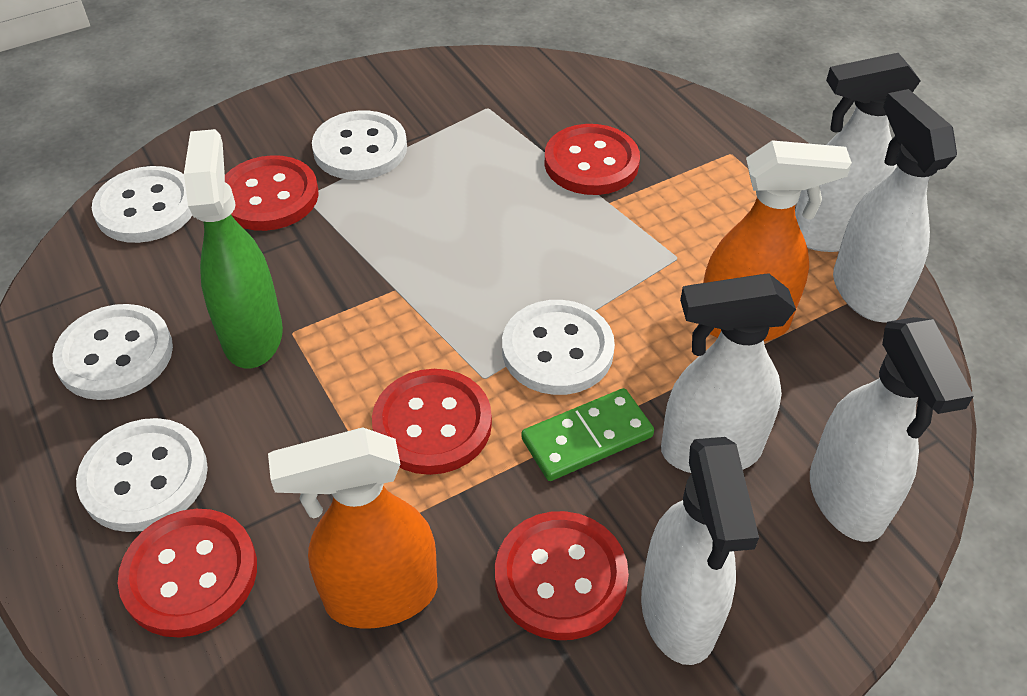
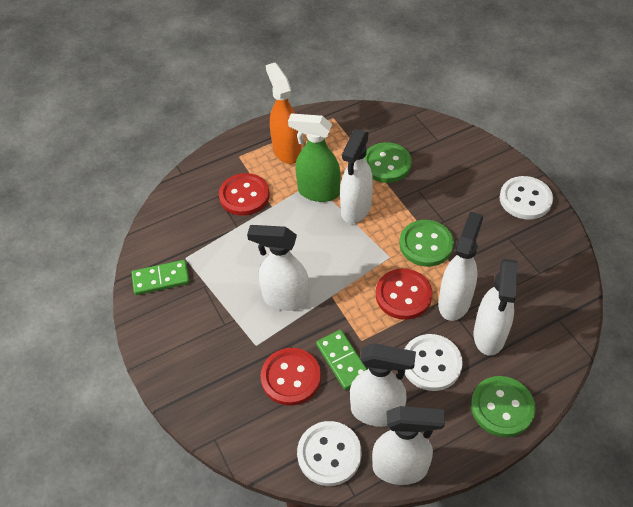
green button: 0 -> 3
green domino: 1 -> 2
orange spray bottle: 2 -> 1
red button: 5 -> 3
white button: 5 -> 3
white spray bottle: 5 -> 6

